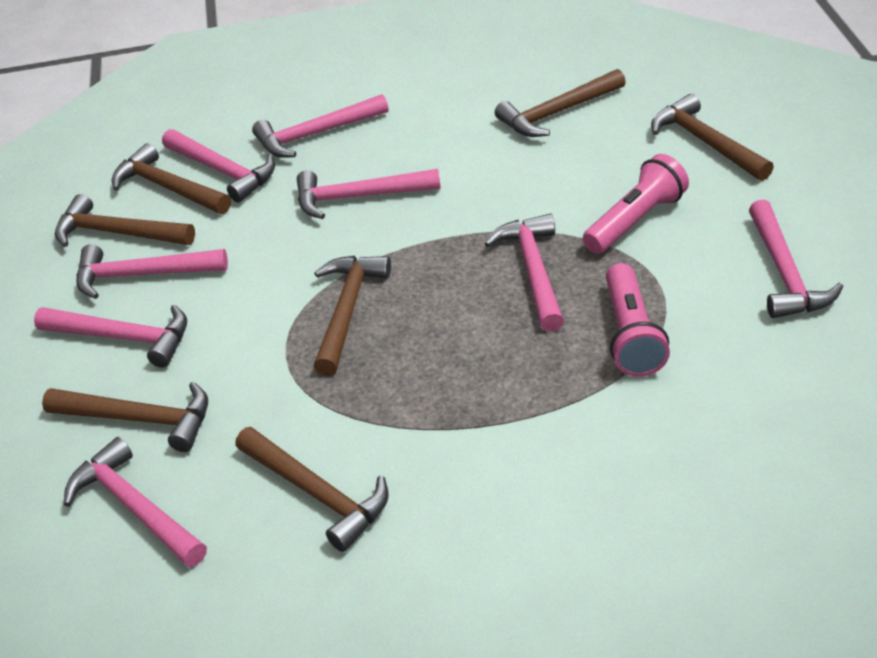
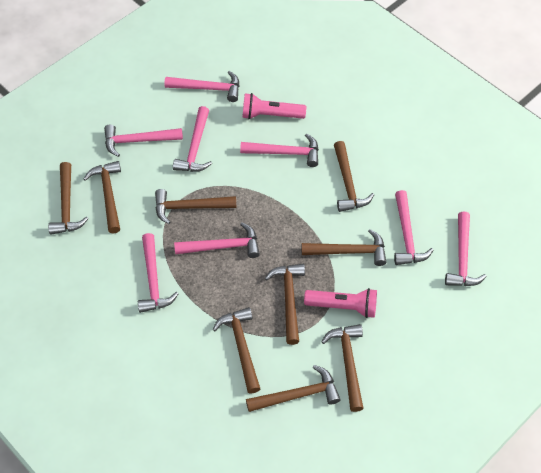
brown hammer: 7 -> 9

